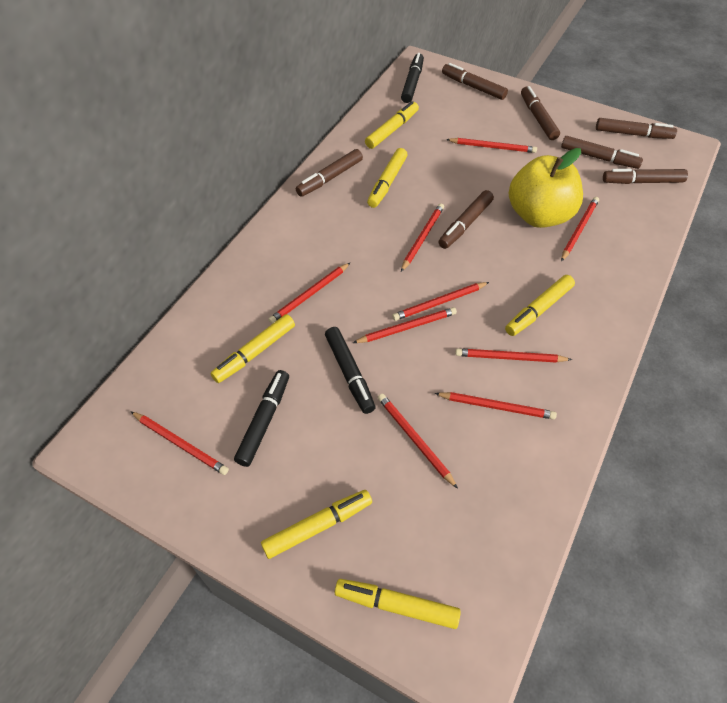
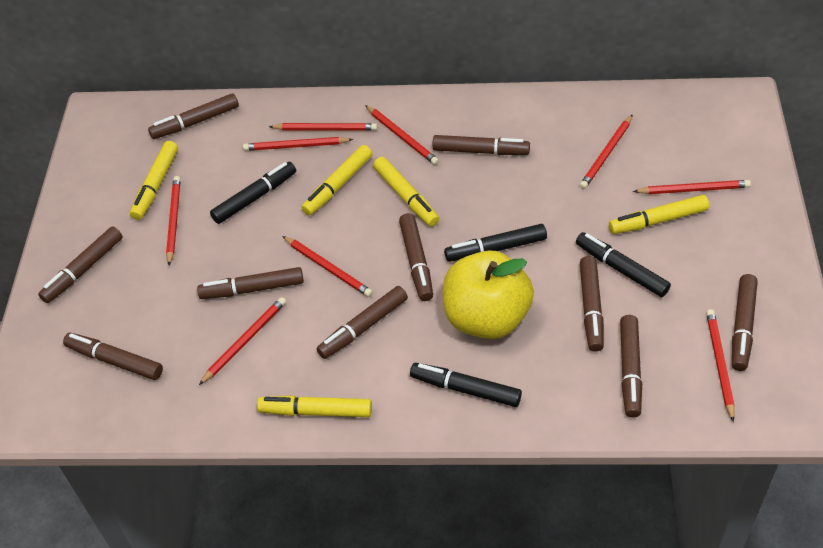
black marker: 3 -> 4
brown marker: 7 -> 10
red pencil: 10 -> 9
yellow marker: 6 -> 5

